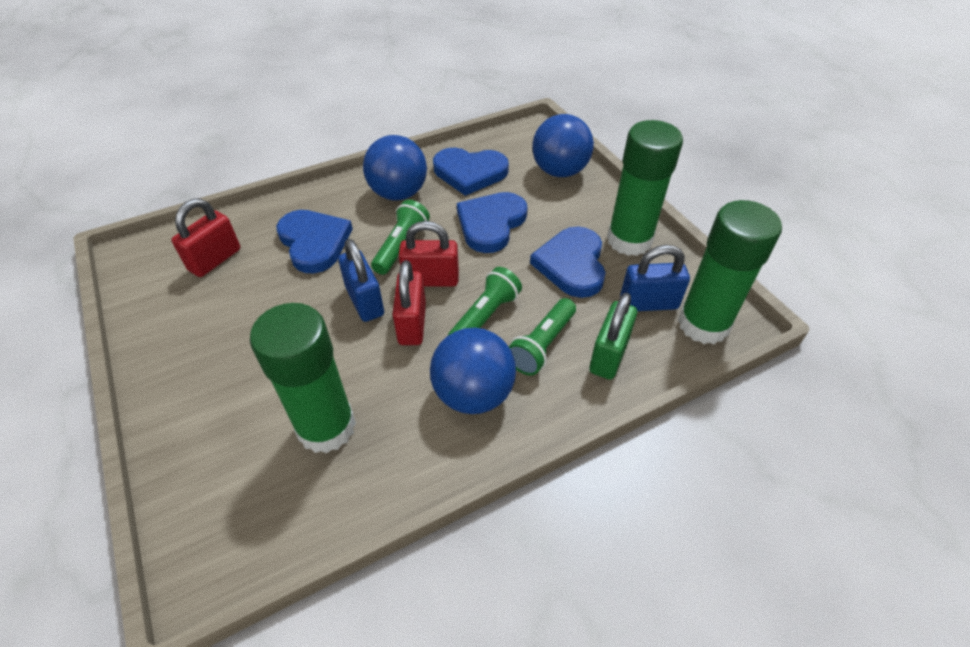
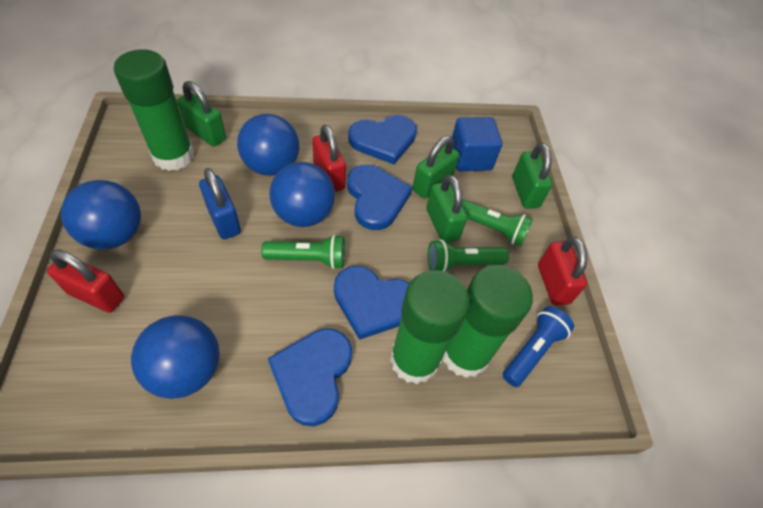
blue ball: 3 -> 4
blue cube: 0 -> 1
blue flashlight: 0 -> 1
blue padlock: 2 -> 1
green padlock: 1 -> 4

